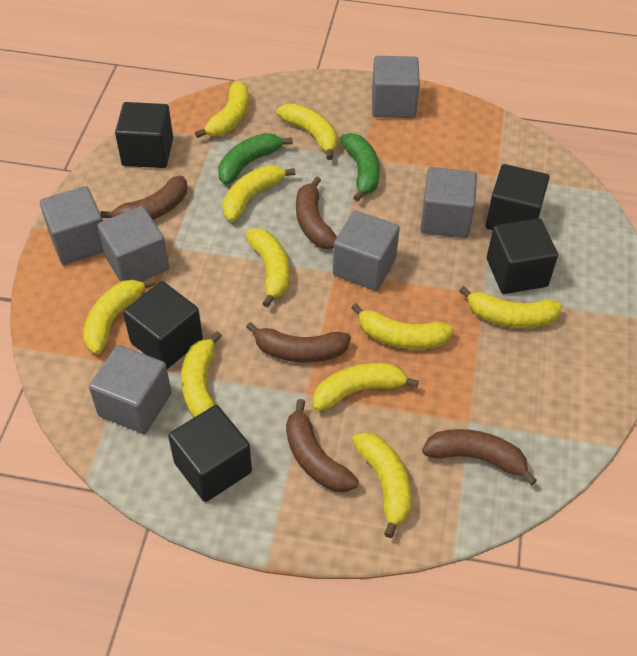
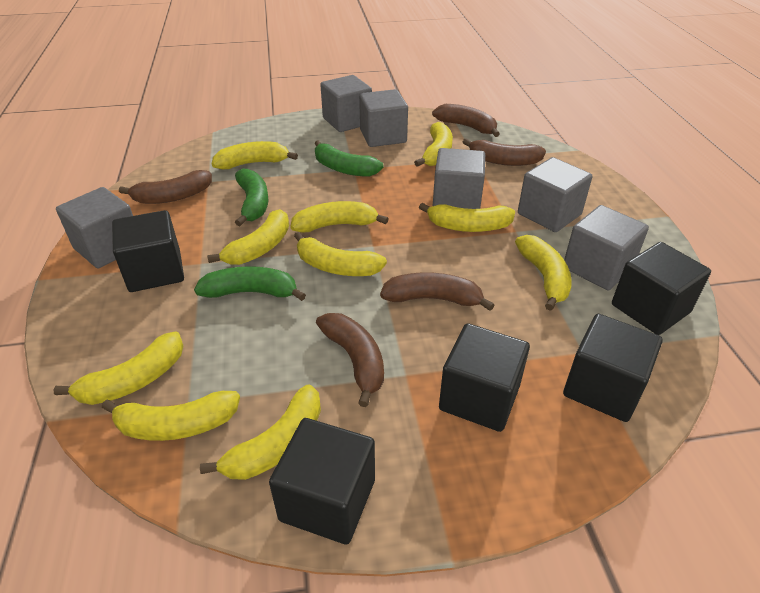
green banana: 2 -> 3

